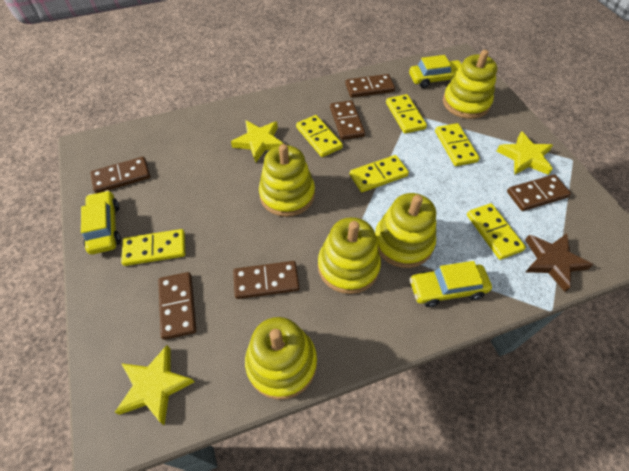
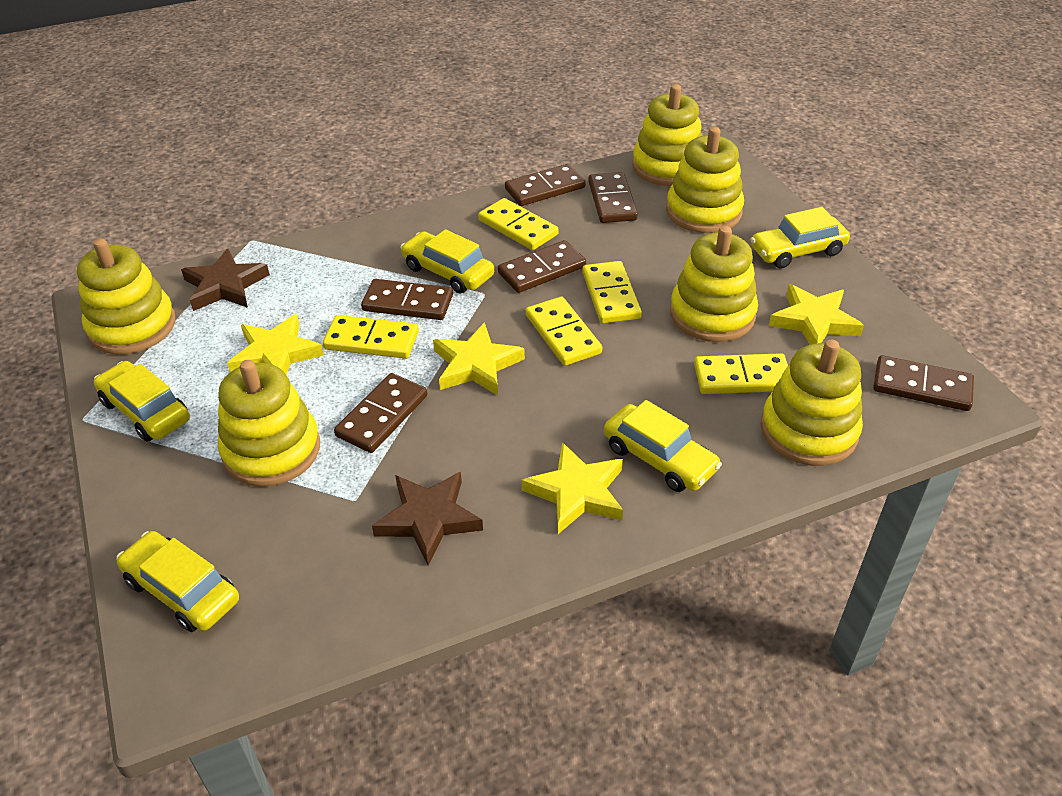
brown star: 1 -> 2
yellow car: 3 -> 5
yellow domino: 6 -> 5
yellow stacking toy: 5 -> 6
yellow star: 3 -> 4

